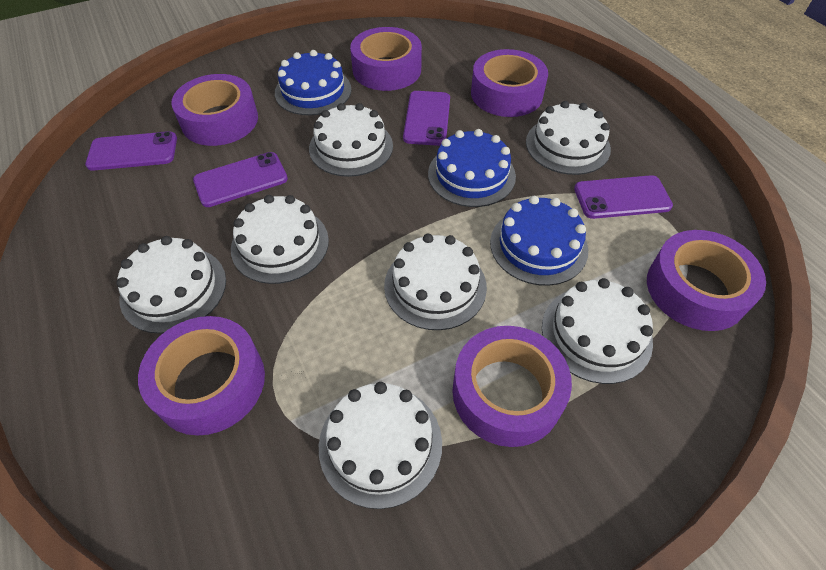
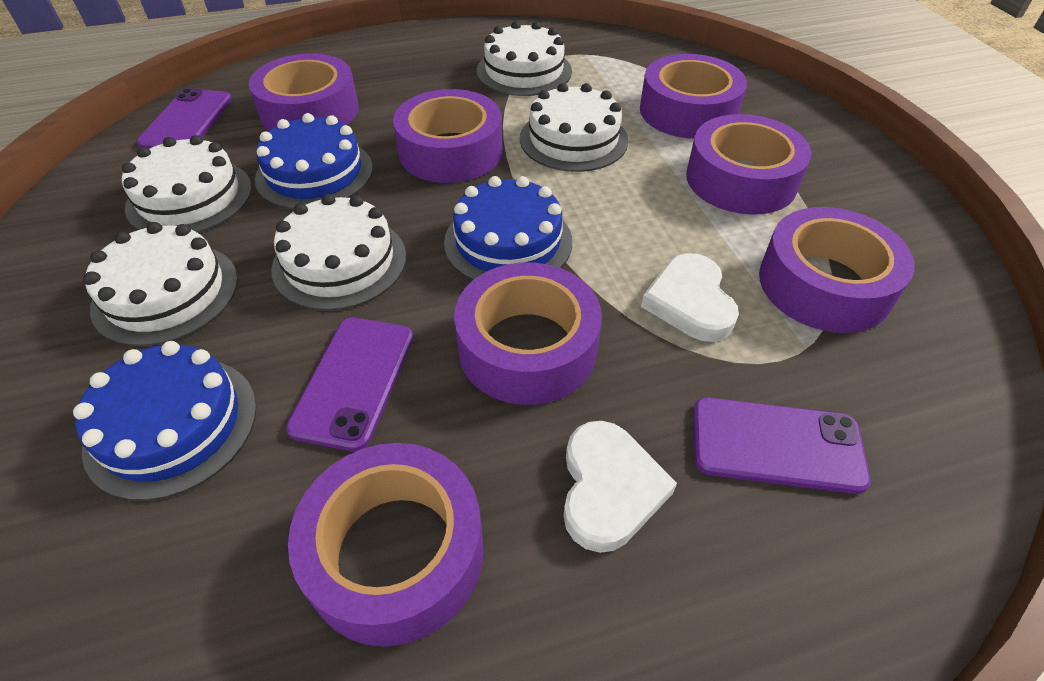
purple phone: 4 -> 3
purple tape: 6 -> 7
white cake: 7 -> 5
white heart: 0 -> 2

